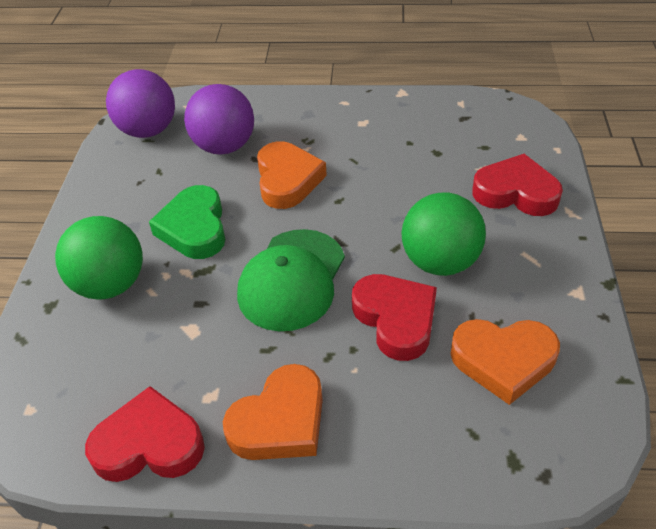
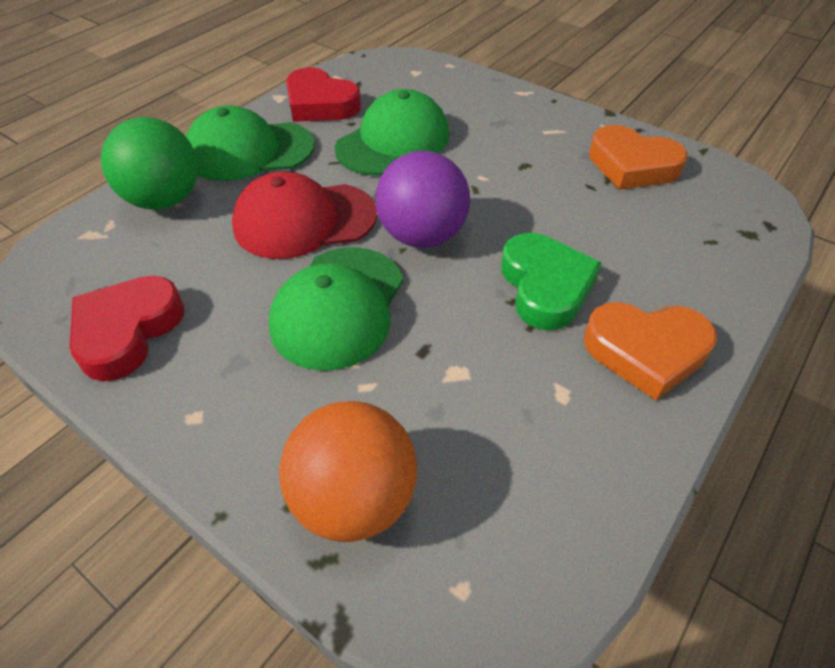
green ball: 2 -> 1
green cap: 1 -> 3
orange ball: 0 -> 1
orange heart: 3 -> 2
purple ball: 2 -> 1
red cap: 0 -> 1
red heart: 3 -> 2

